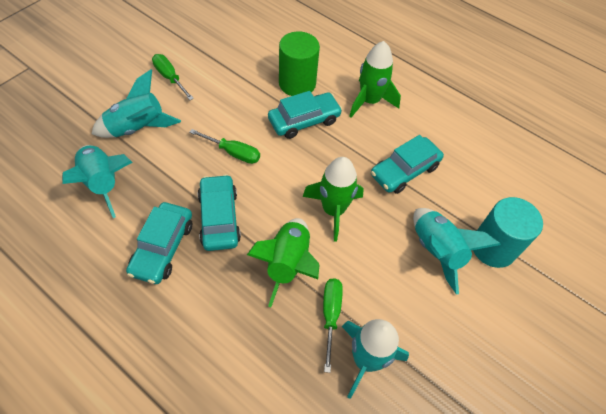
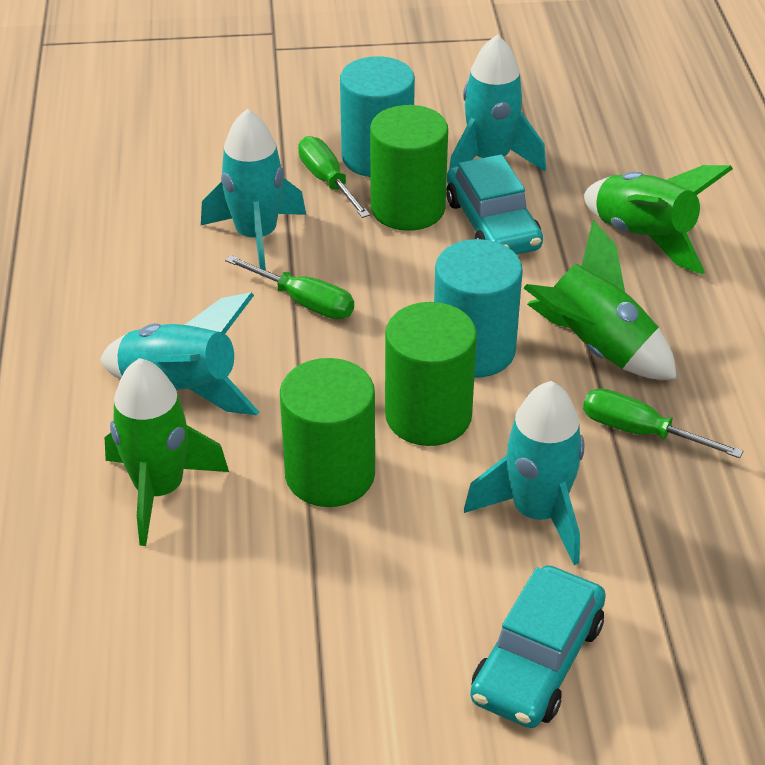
green cylinder: 1 -> 3
turquoise car: 4 -> 2
turquoise cylinder: 1 -> 2

